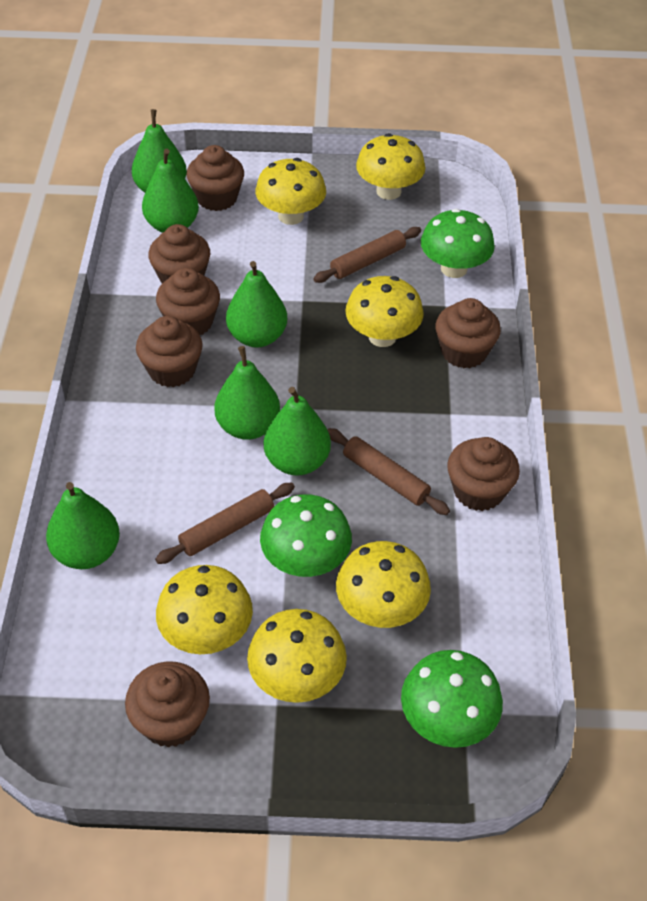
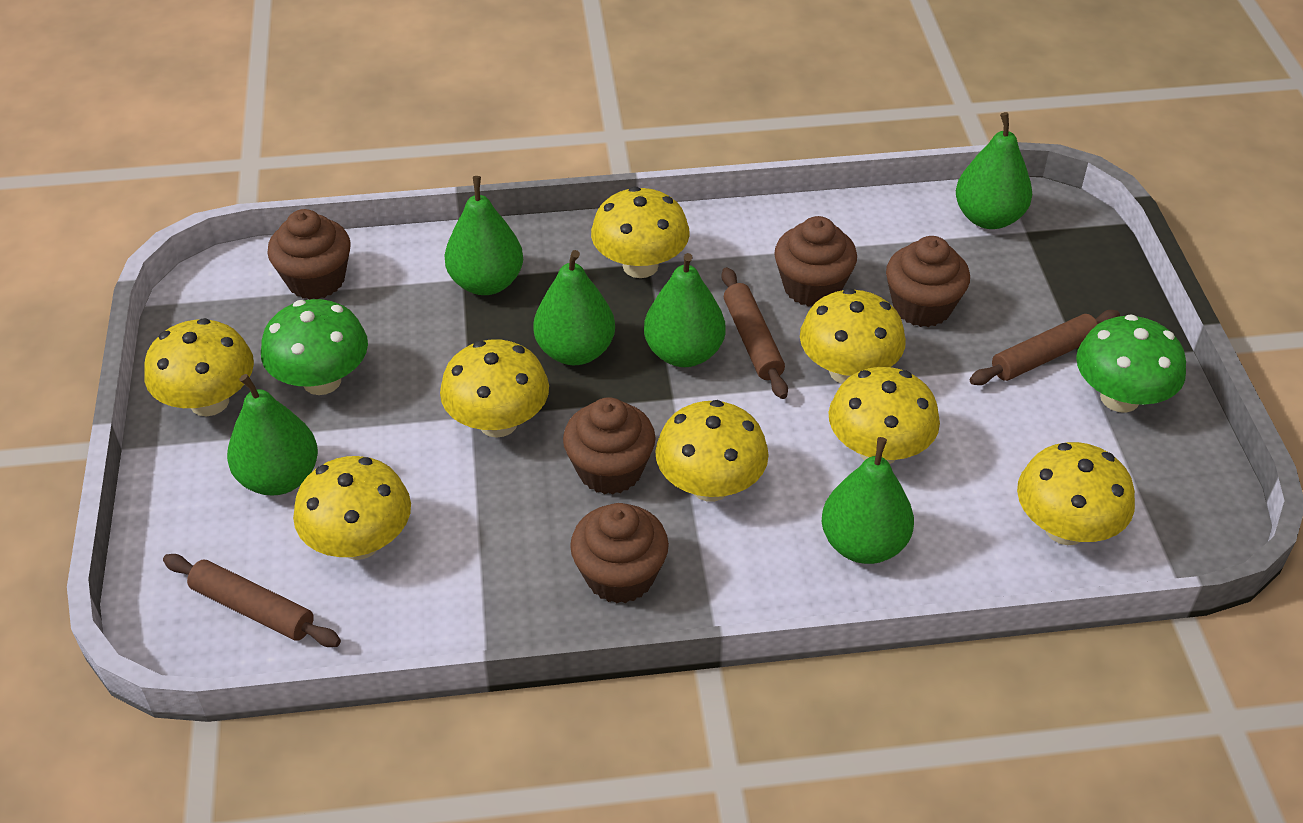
brown cupcake: 7 -> 5
green mushroom: 3 -> 2
yellow mushroom: 6 -> 8

